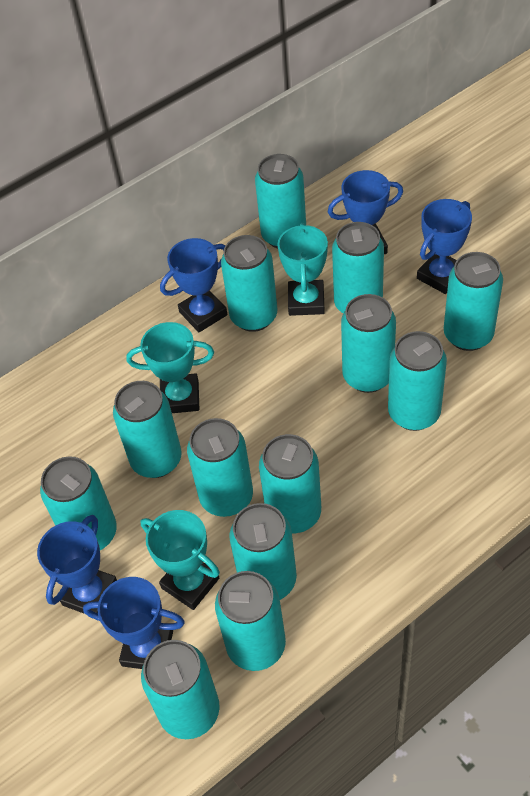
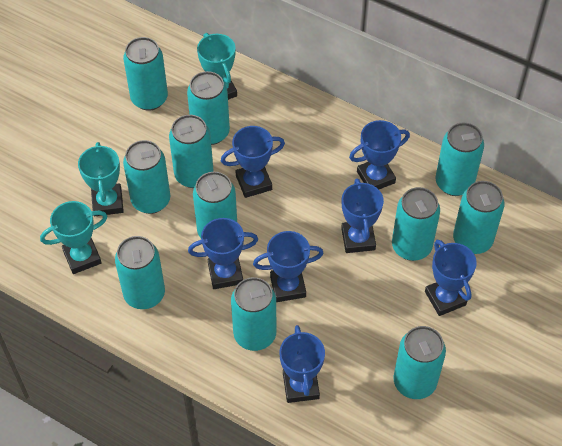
blue trophy: 5 -> 7
turquoise can: 13 -> 11

